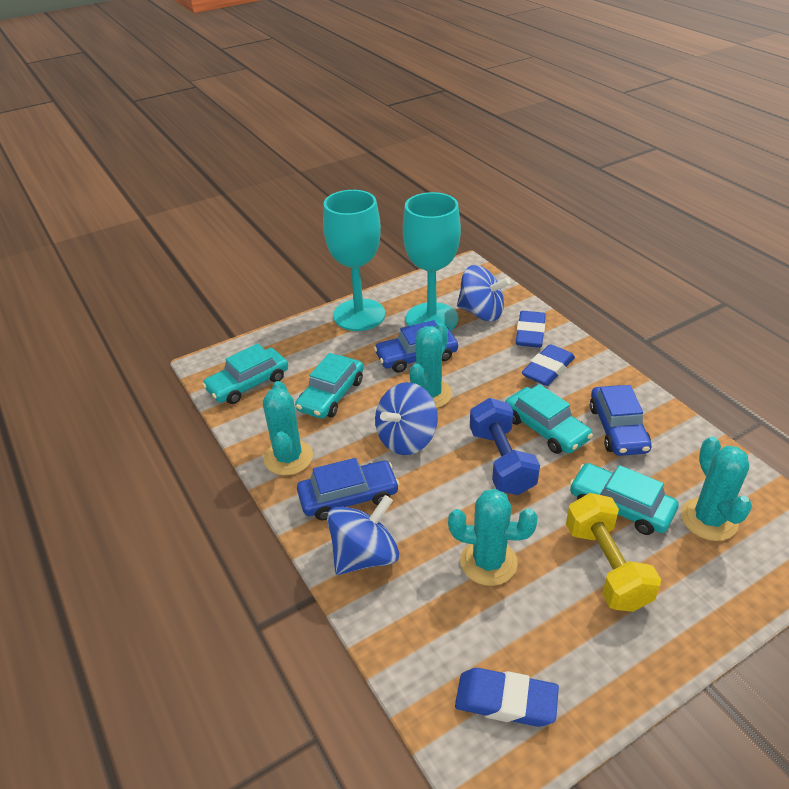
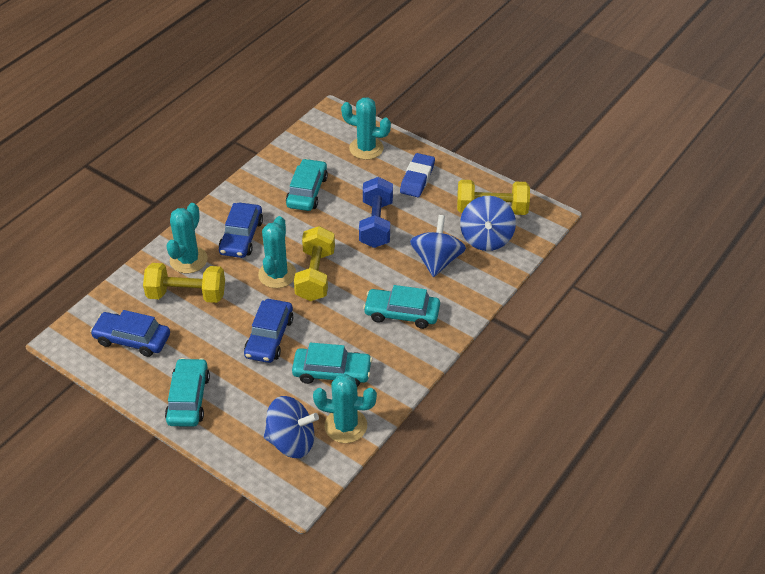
blue eraser: 3 -> 1
turquoise goblet: 2 -> 0
yellow dumbbell: 1 -> 3

